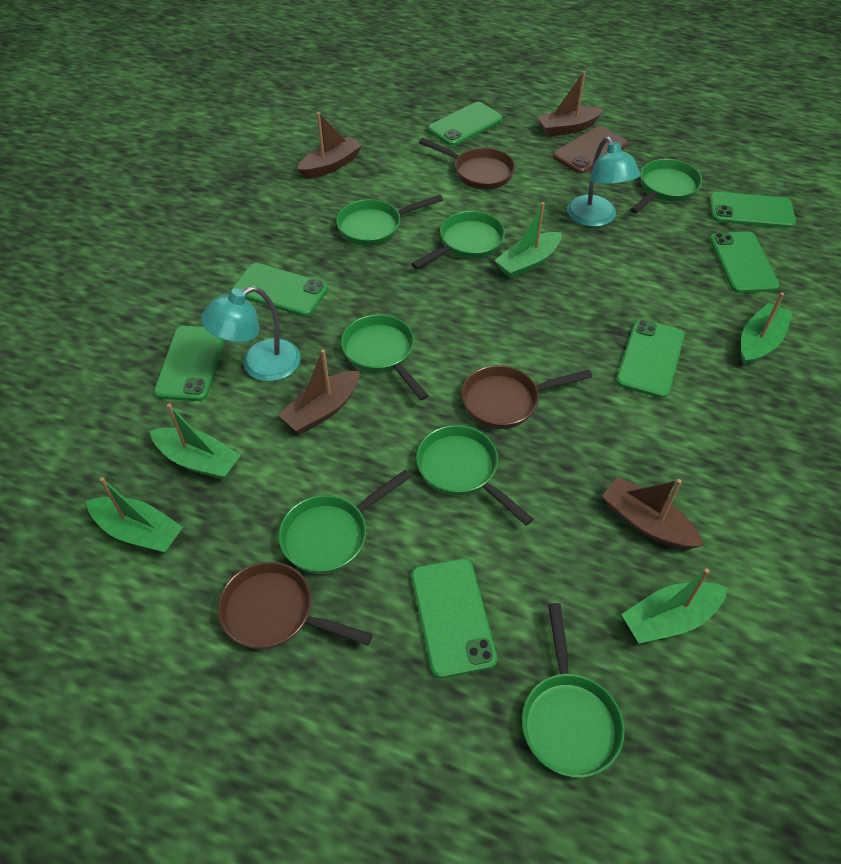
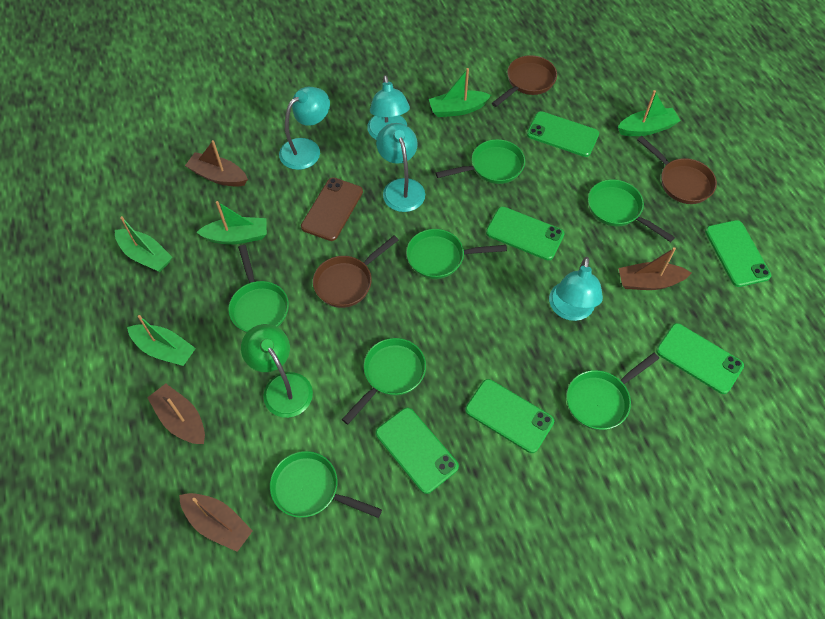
green lamp: 0 -> 1
green phone: 7 -> 6
turquoise lamp: 2 -> 4

